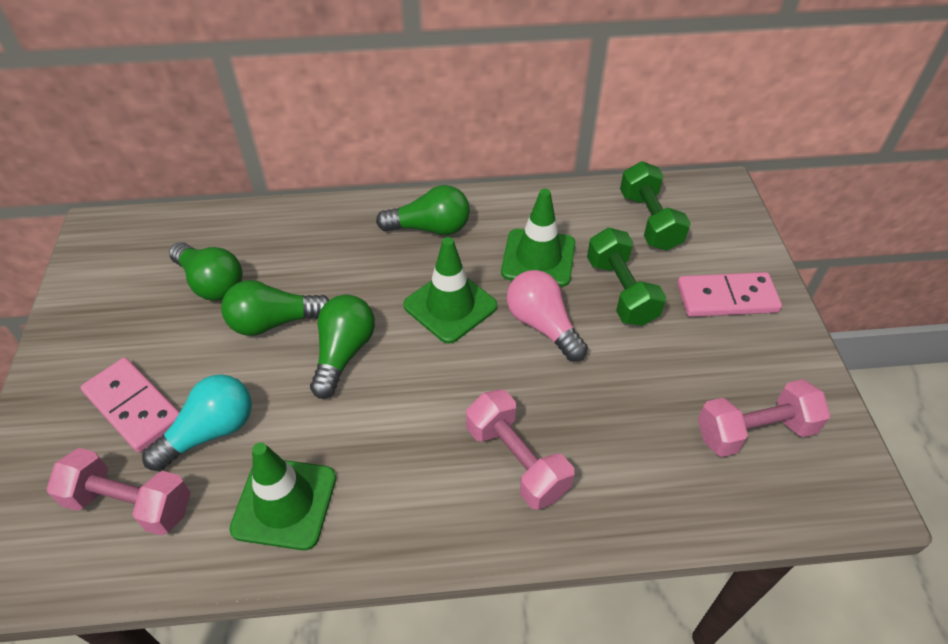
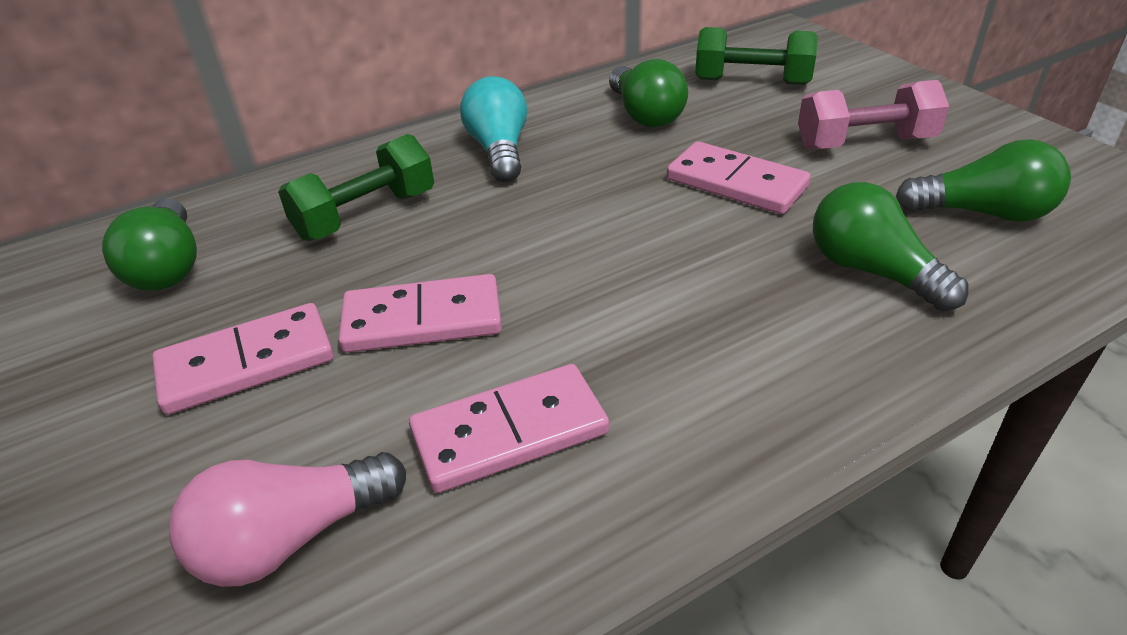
green traffic cone: 3 -> 0
pink domino: 2 -> 4
pink dumbbell: 3 -> 1

